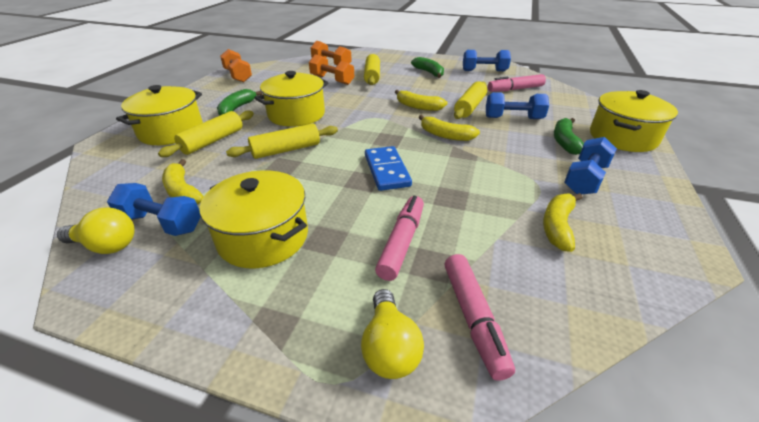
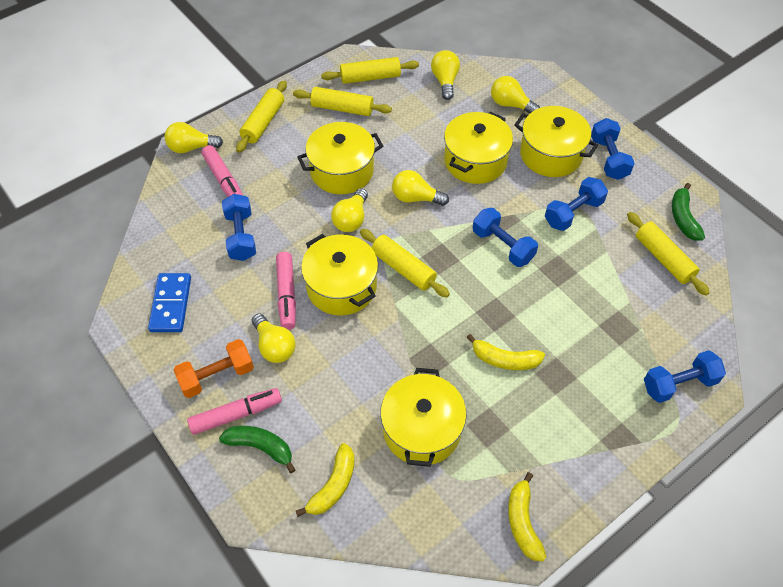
blue dumbbell: 4 -> 5
green banana: 3 -> 2
orange dumbbell: 3 -> 1
yellow banana: 4 -> 3
yellow light bulb: 2 -> 6
yellow pot: 4 -> 5
yellow rolling pin: 4 -> 5

